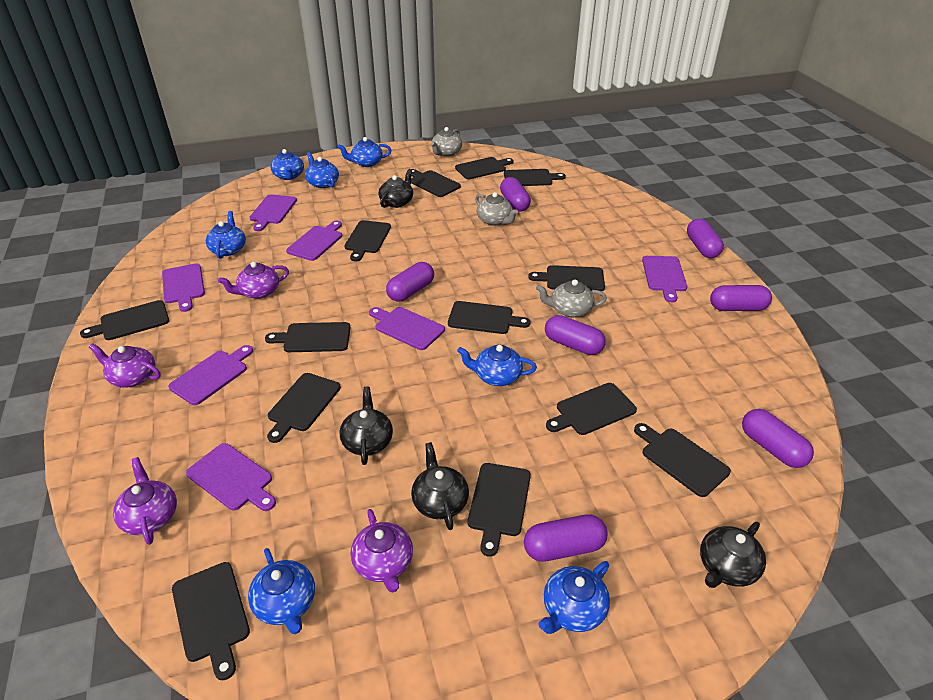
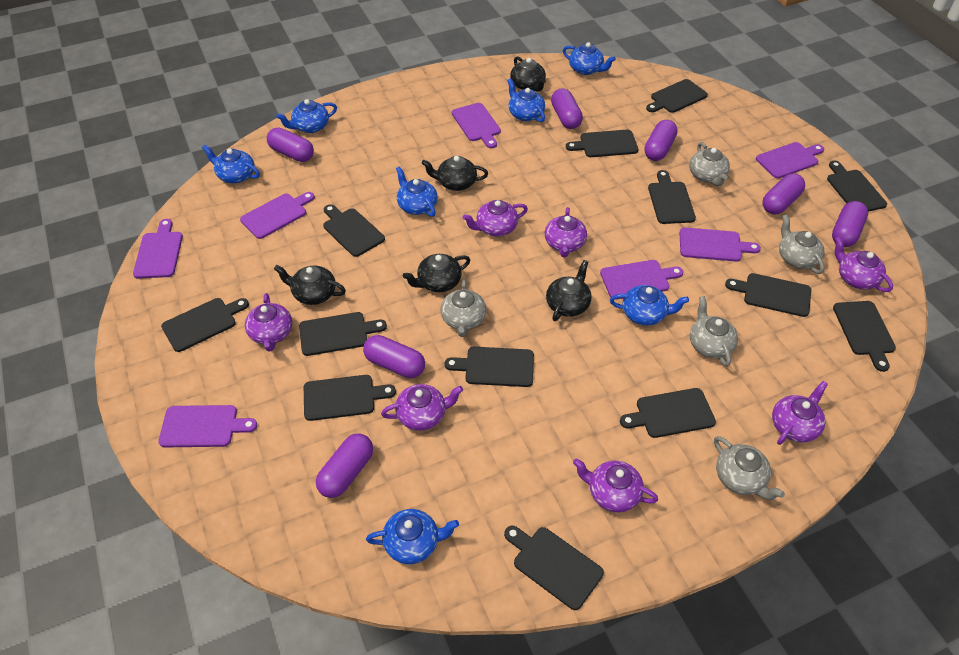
black teapot: 4 -> 5
grey teapot: 3 -> 5
purple teapot: 4 -> 7

